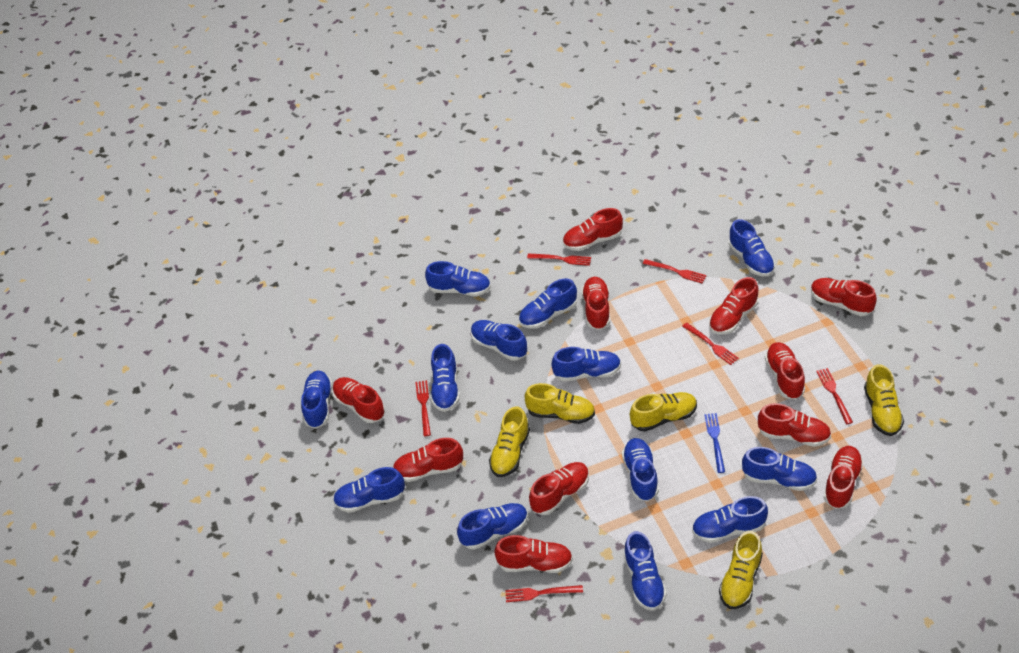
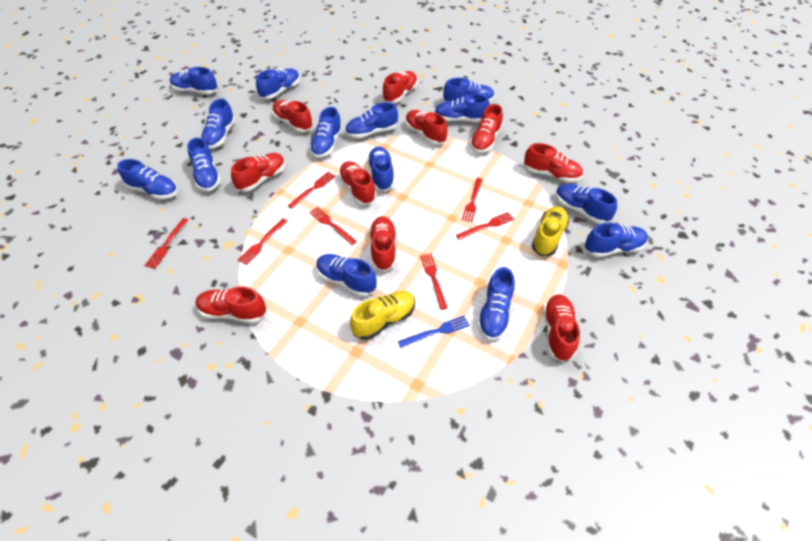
blue shoe: 13 -> 14
red fork: 6 -> 7
red shoe: 11 -> 10
yellow shoe: 5 -> 2

